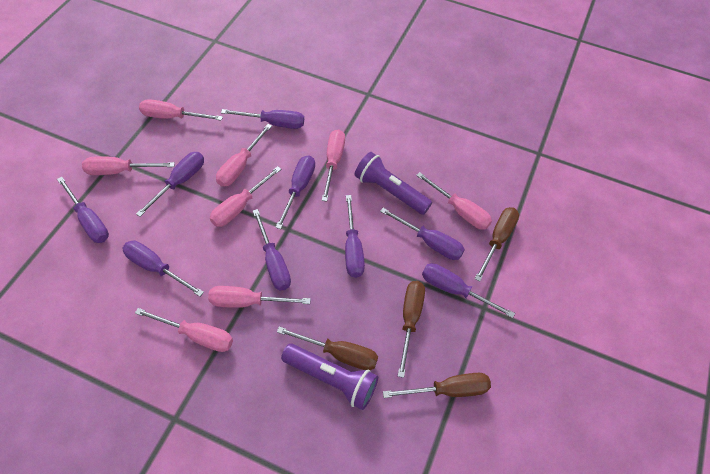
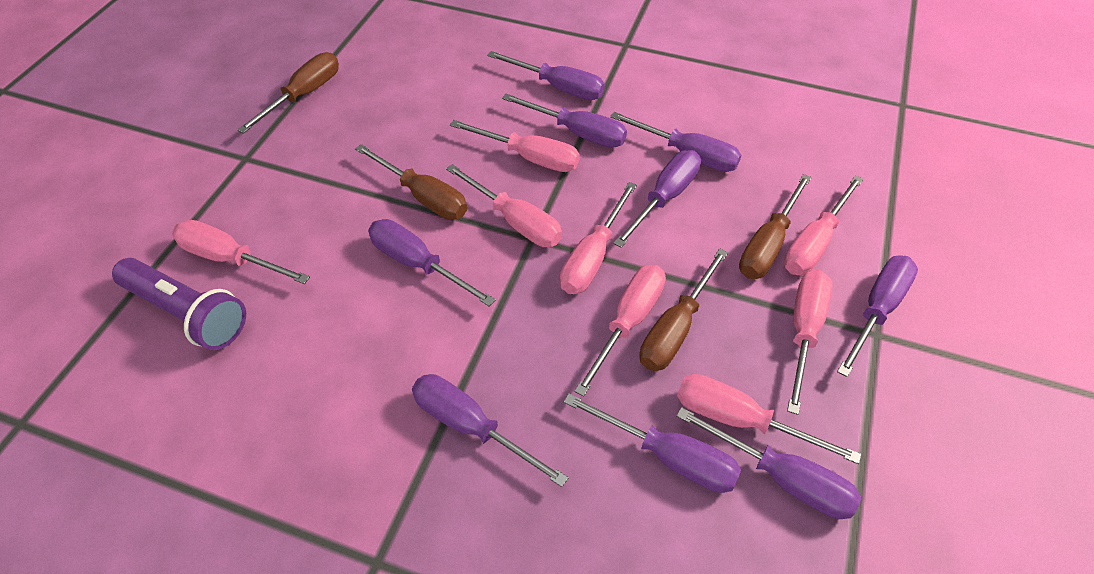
purple flashlight: 2 -> 1

